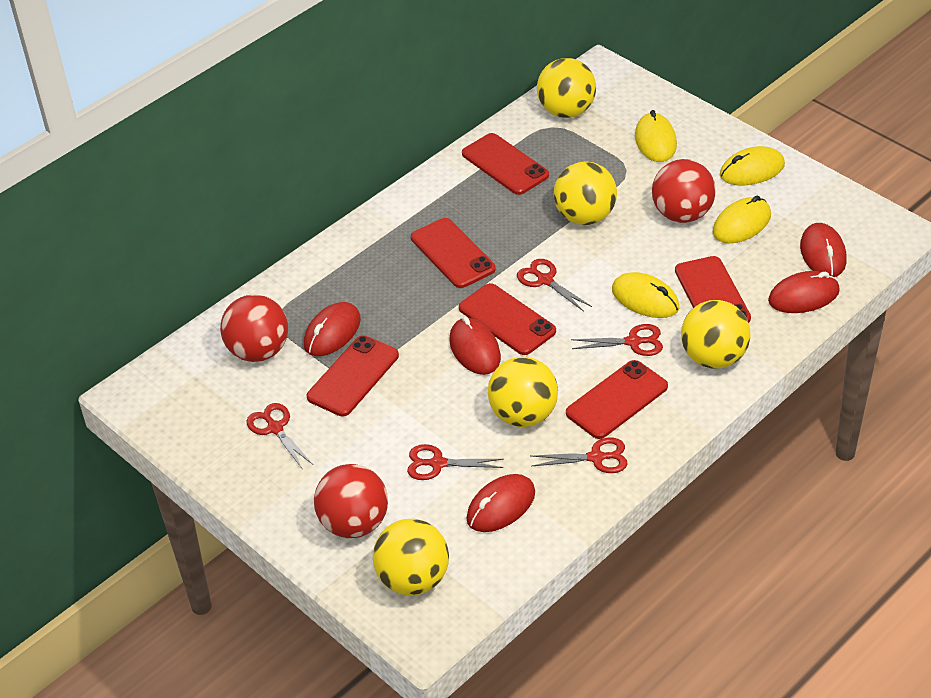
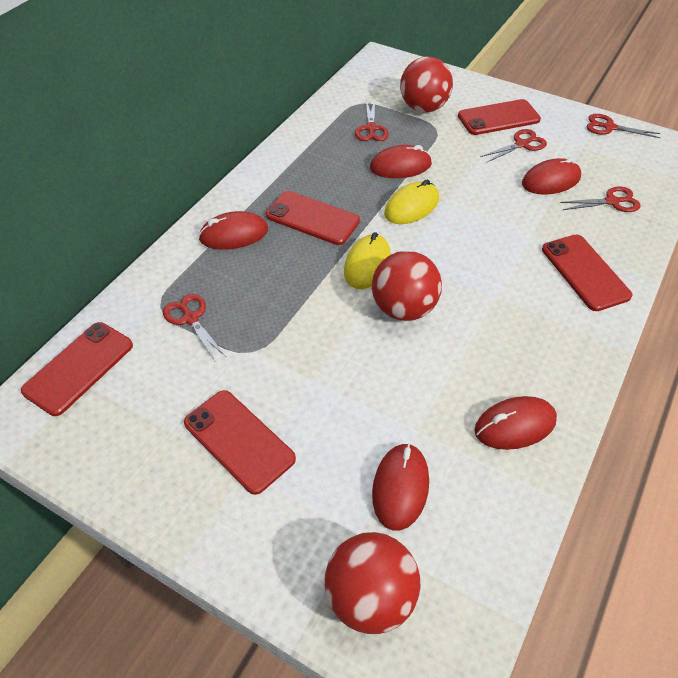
red phone: 6 -> 5
yellow ball: 5 -> 0
yellow mouse: 4 -> 2

